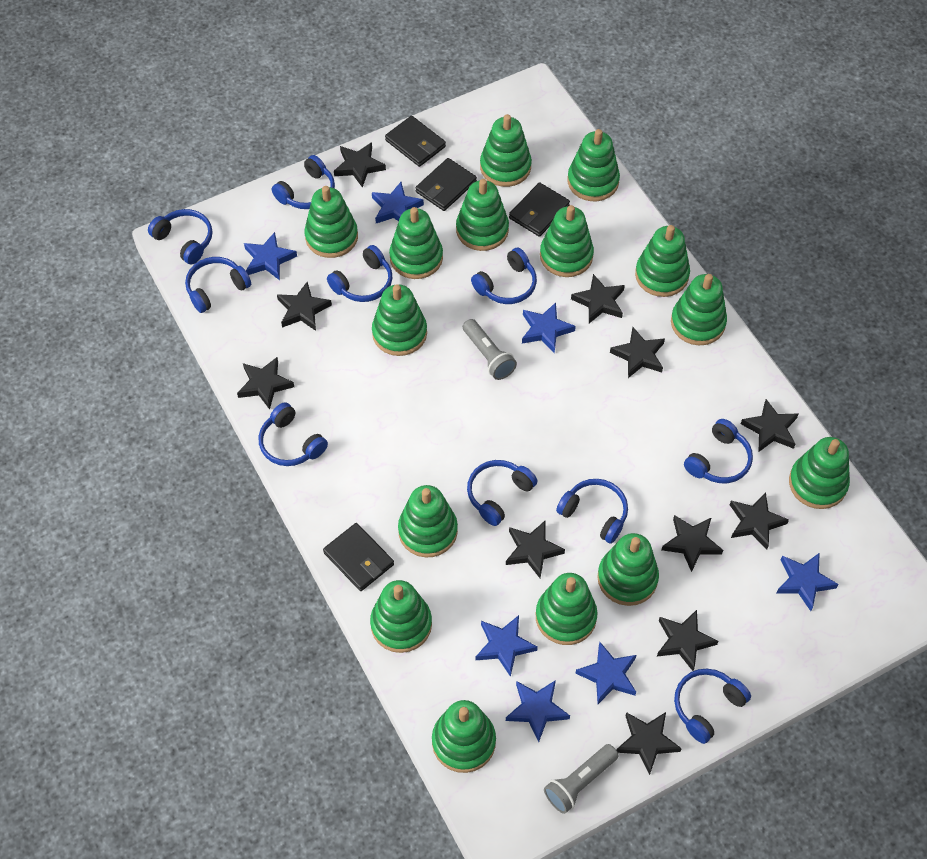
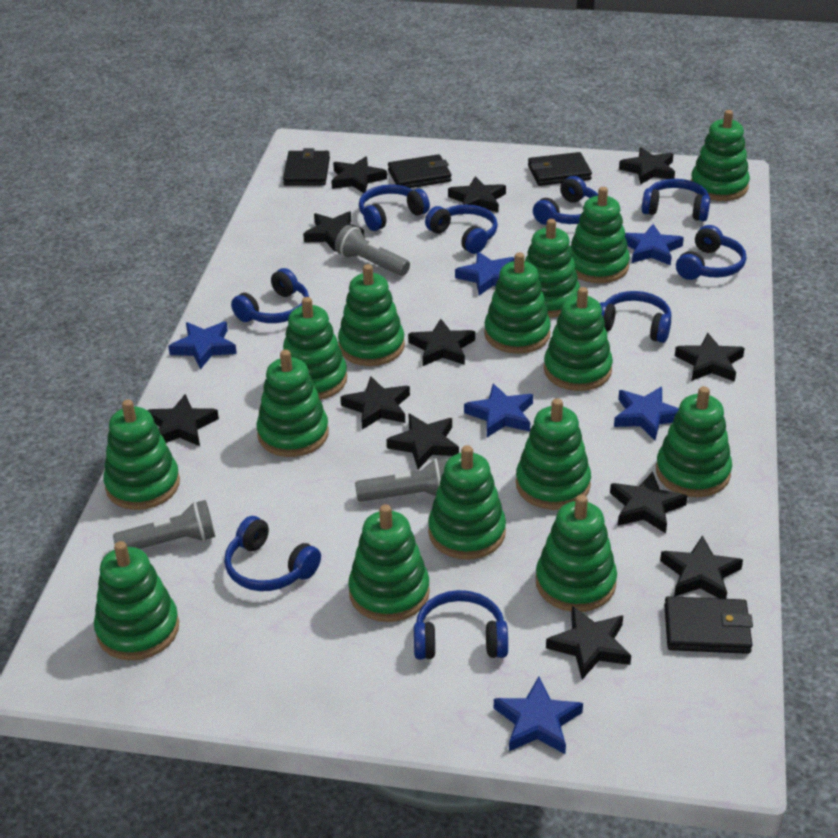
black star: 11 -> 12
blue headphones: 10 -> 9
blue star: 7 -> 6
grey flashlight: 2 -> 3

